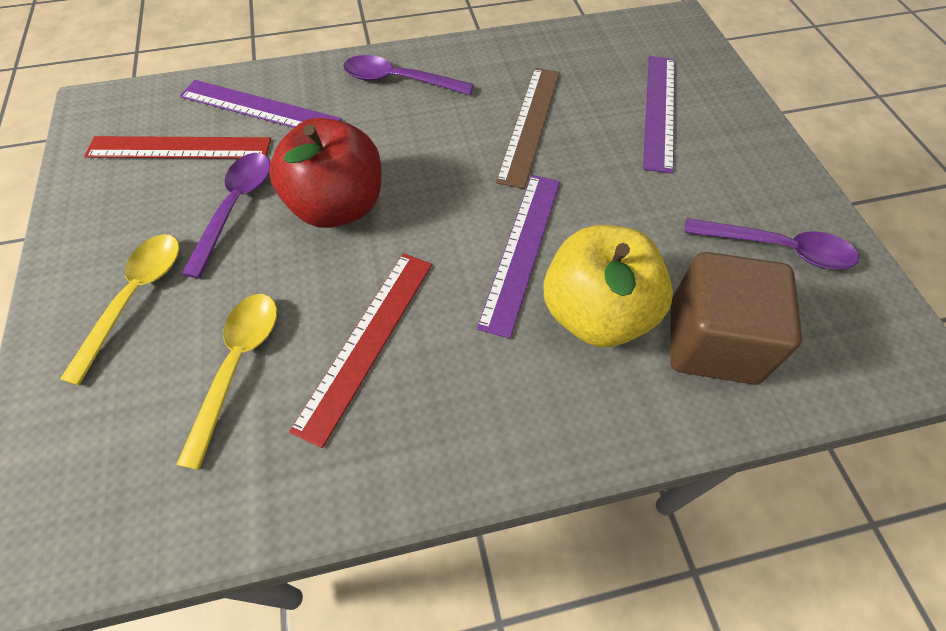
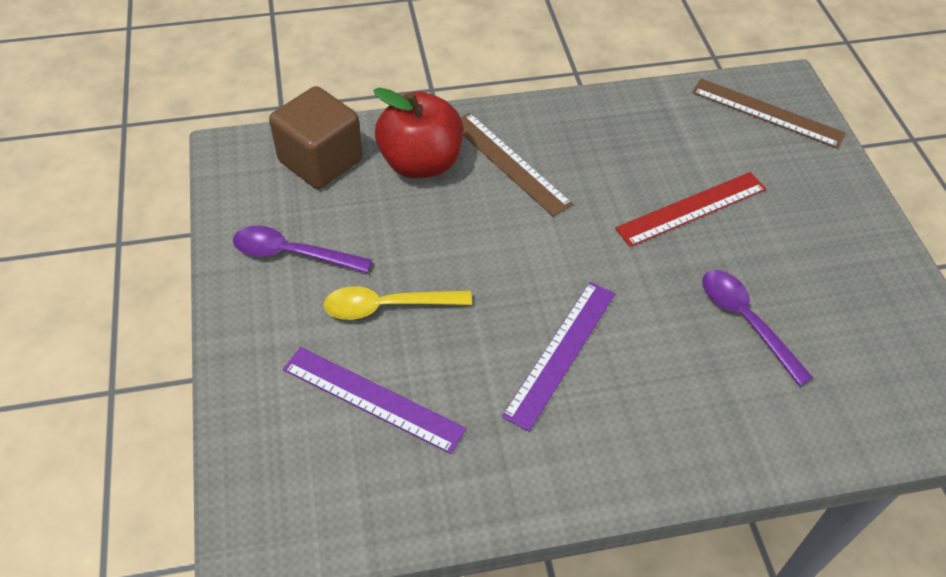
brown ruler: 1 -> 2
purple ruler: 3 -> 2
purple spoon: 3 -> 2
red ruler: 2 -> 1
yellow apple: 1 -> 0
yellow spoon: 2 -> 1

